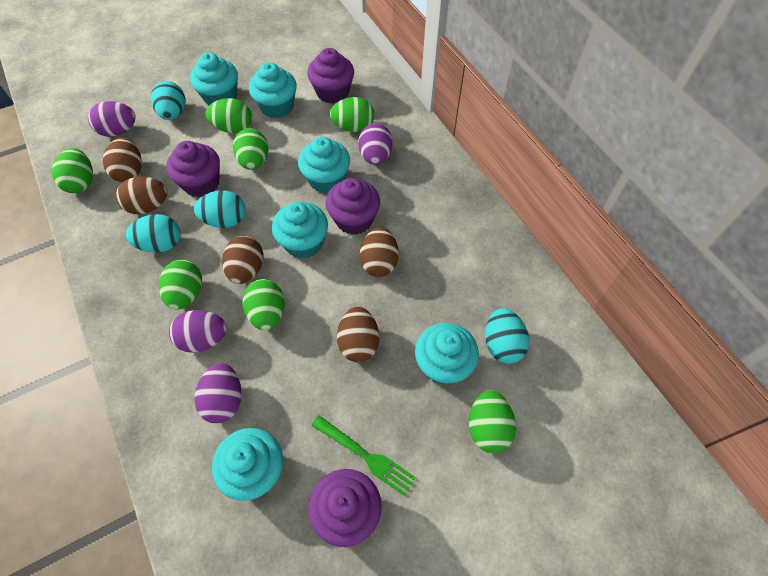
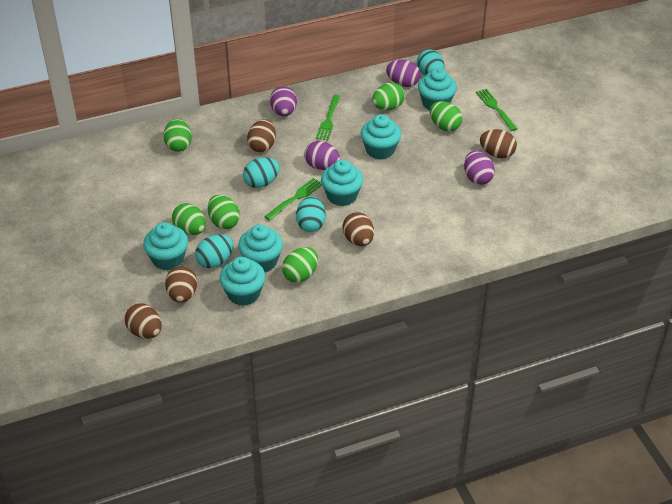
green egg: 7 -> 6
green fork: 1 -> 3
purple cupcake: 4 -> 0

